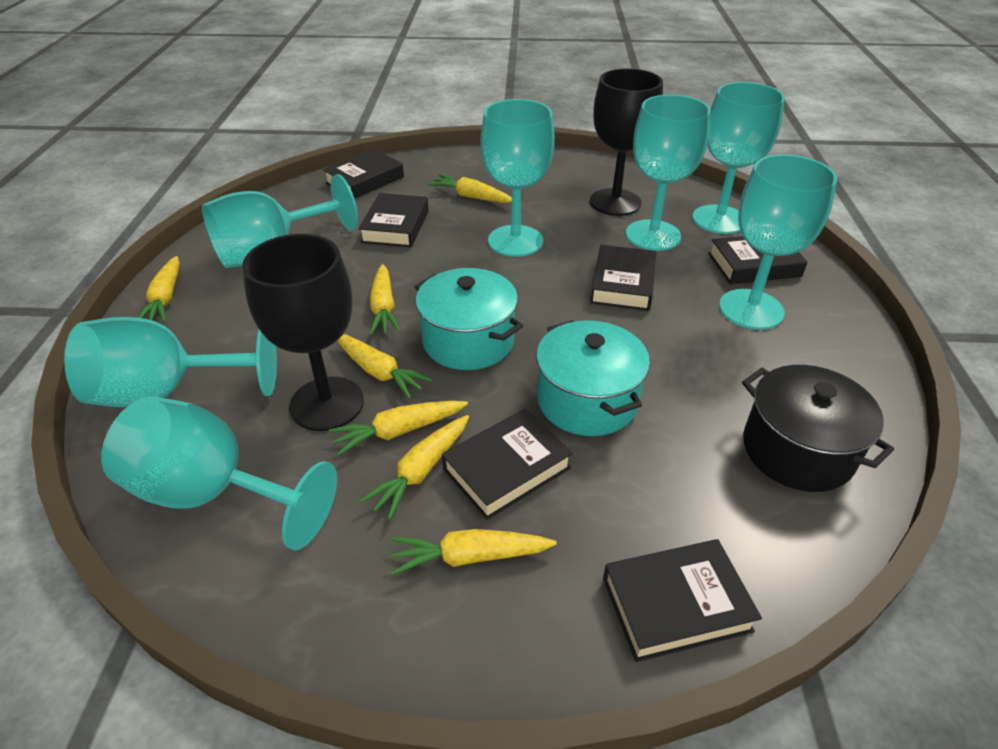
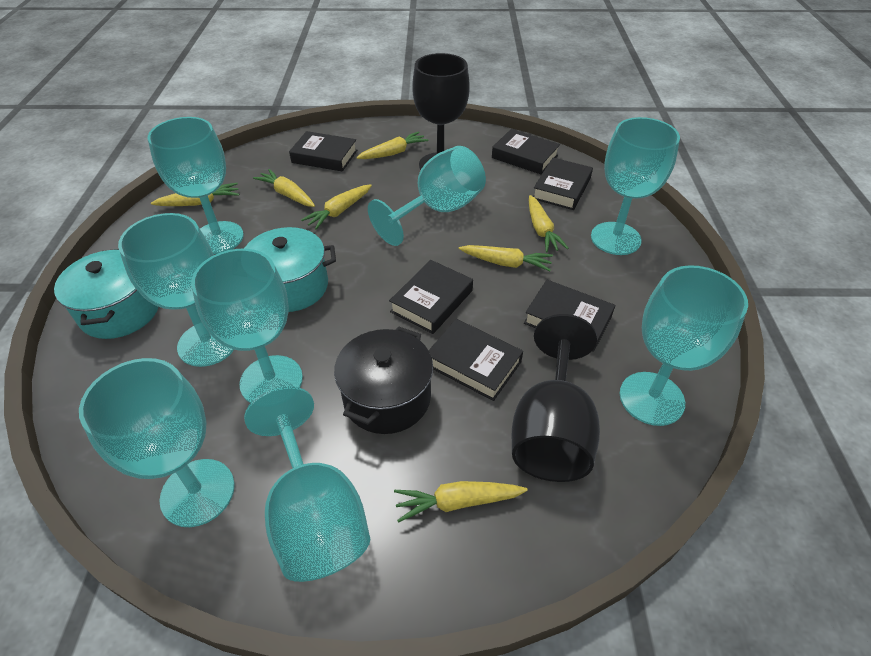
turquoise goblet: 7 -> 8

